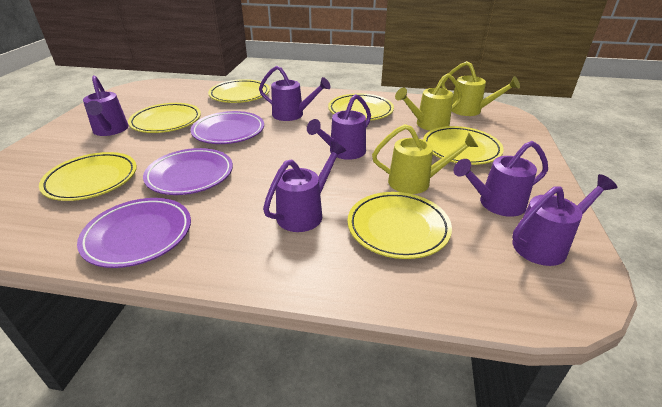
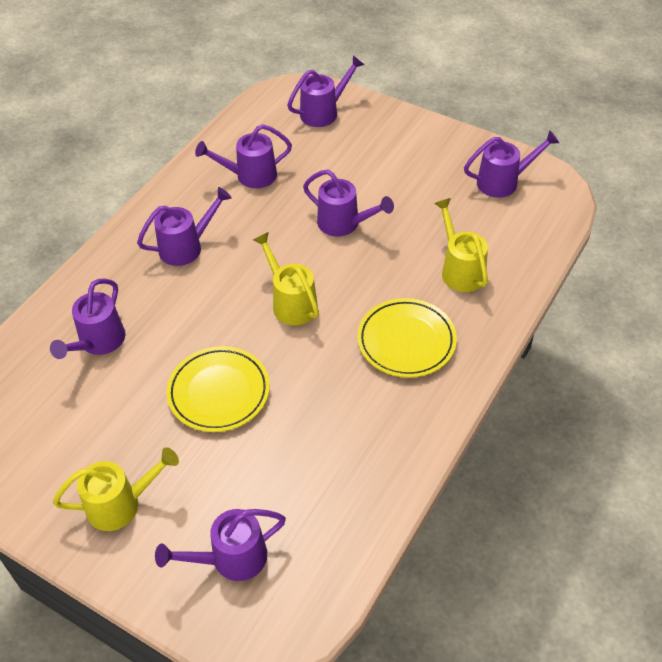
purple plate: 3 -> 0
purple watering can: 6 -> 7
yellow plate: 6 -> 2

